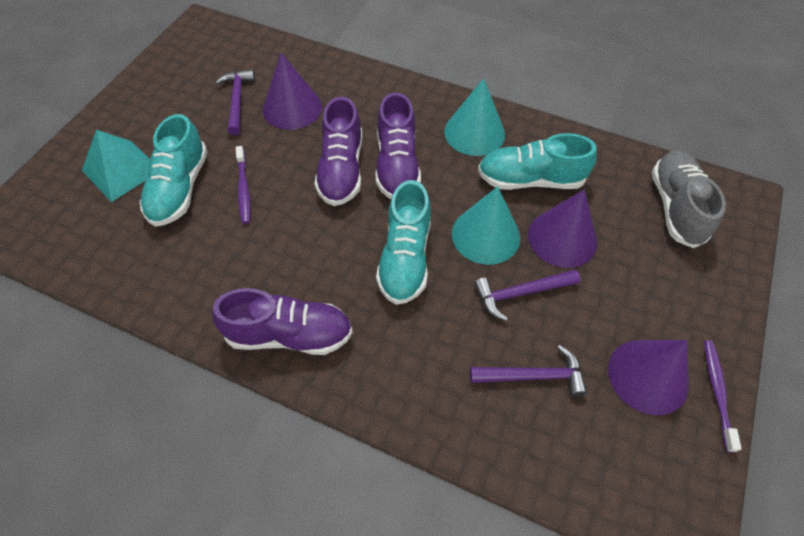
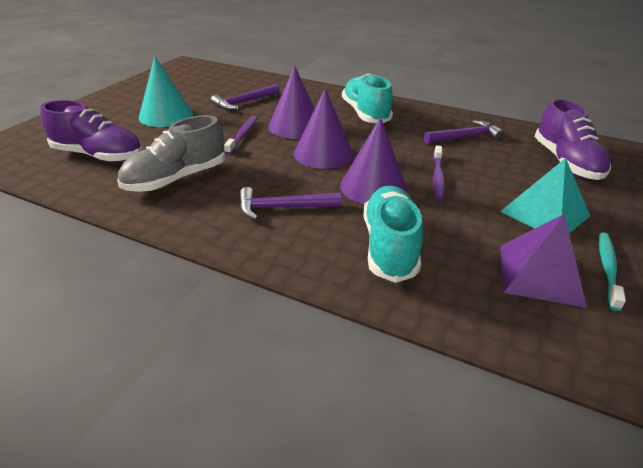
purple pyramid: 0 -> 1
purple shoe: 3 -> 2
turquoise cone: 2 -> 1
turquoise shoe: 3 -> 2
turquoise toothbrush: 0 -> 1

